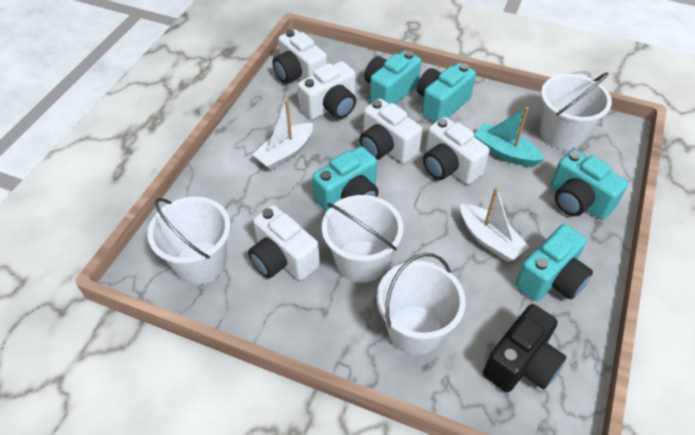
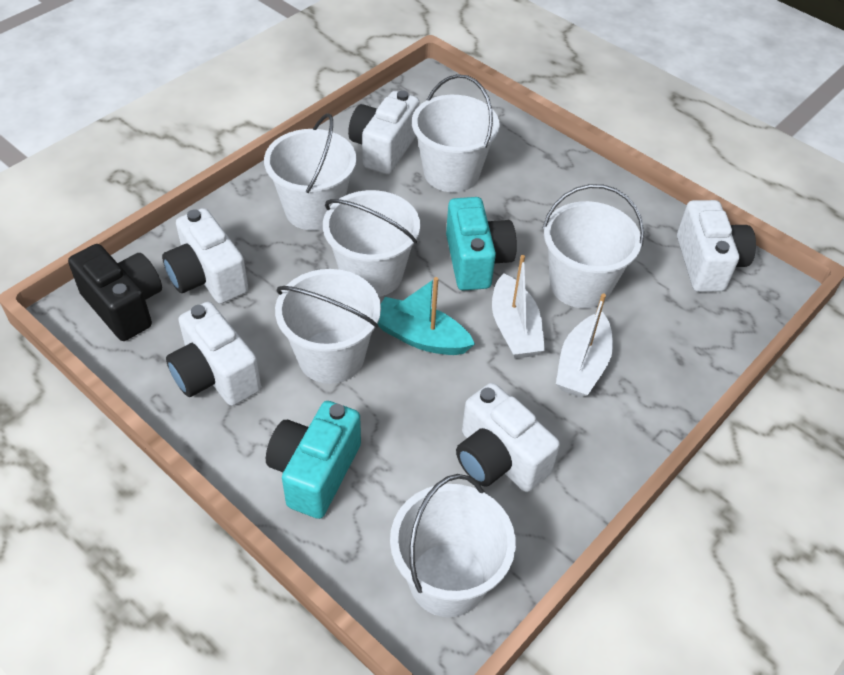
turquoise camera: 5 -> 2
white bucket: 4 -> 6

